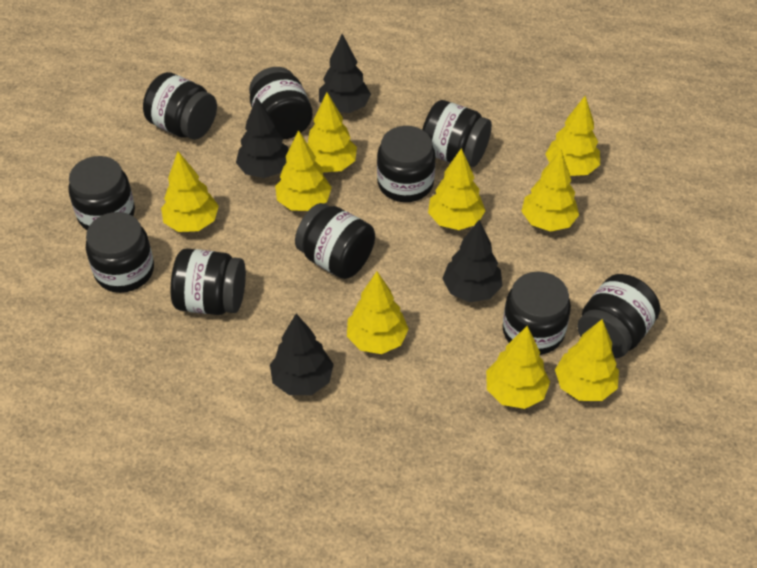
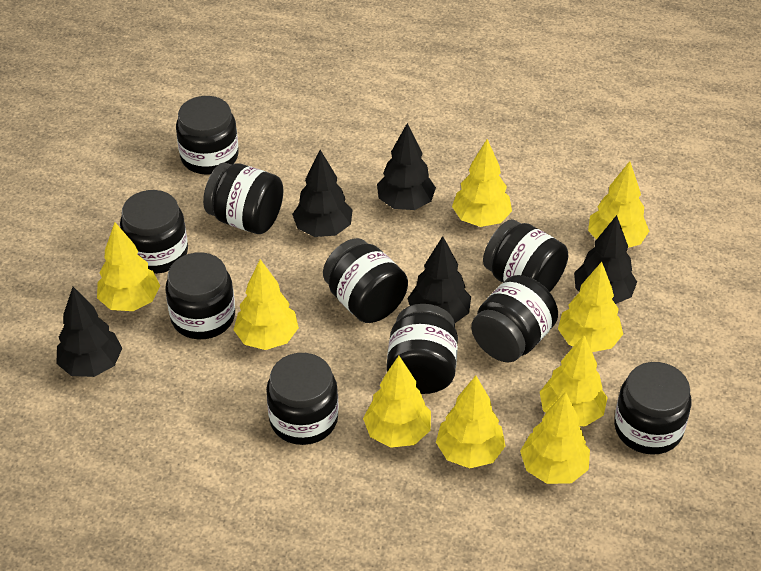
black tree: 4 -> 5

